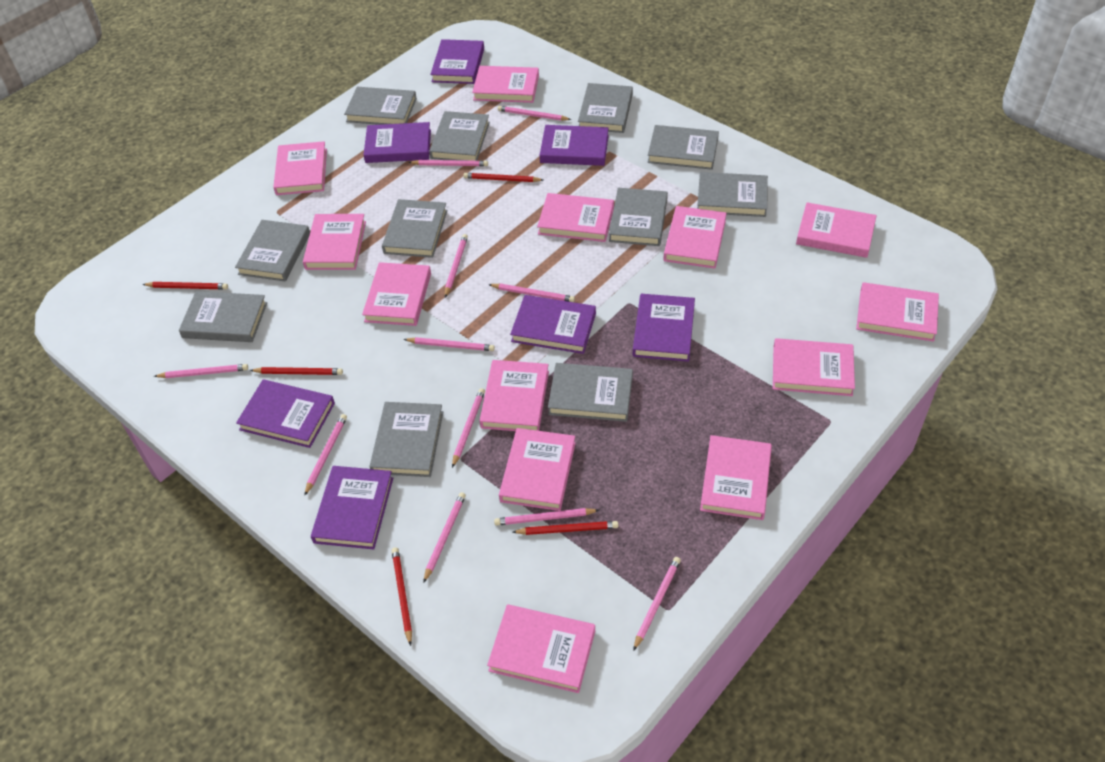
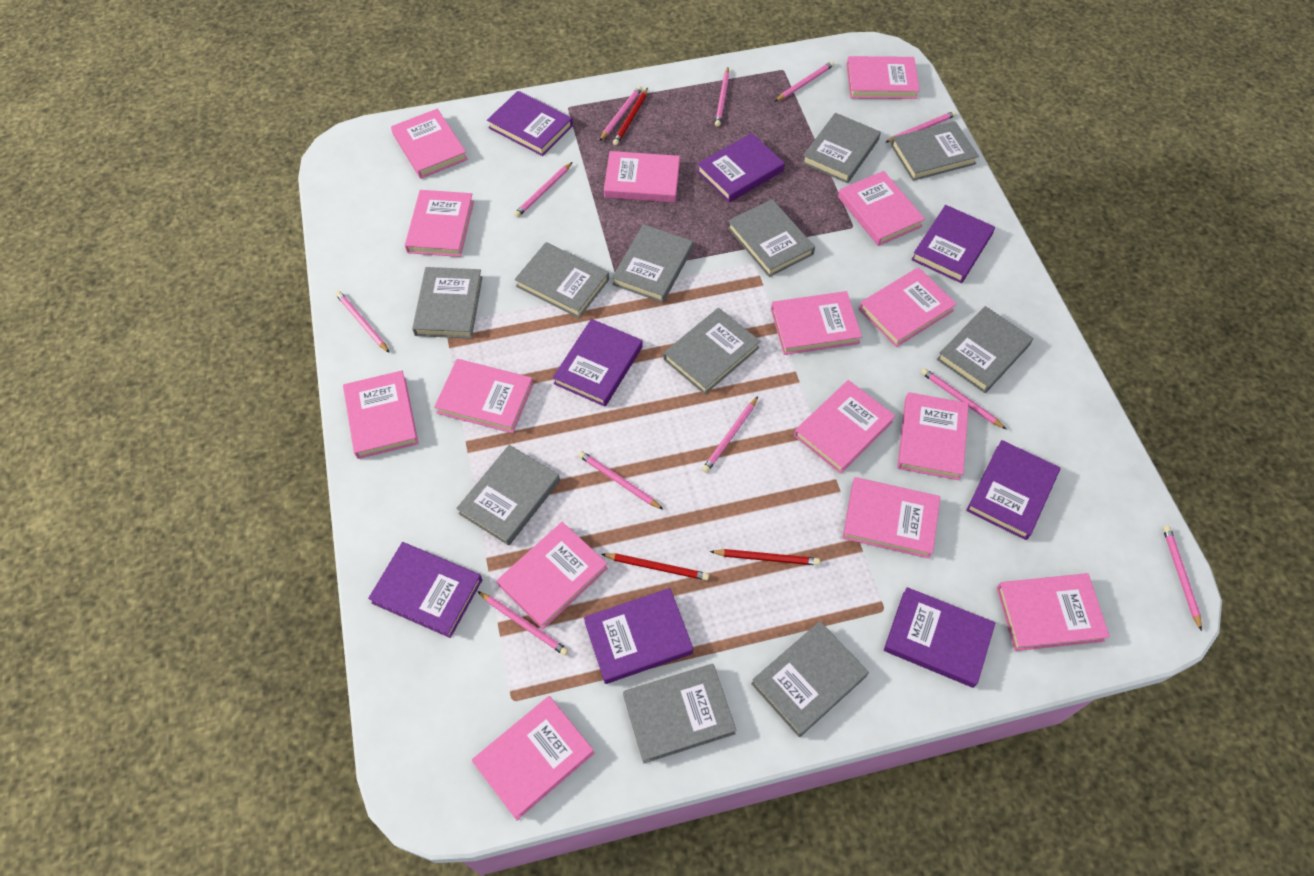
pink book: 13 -> 15
purple book: 7 -> 8
red pencil: 5 -> 3

